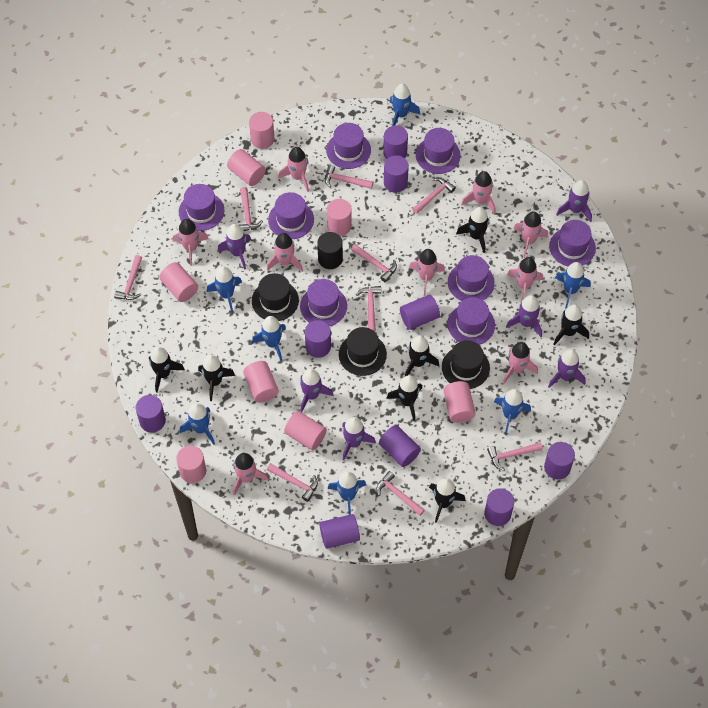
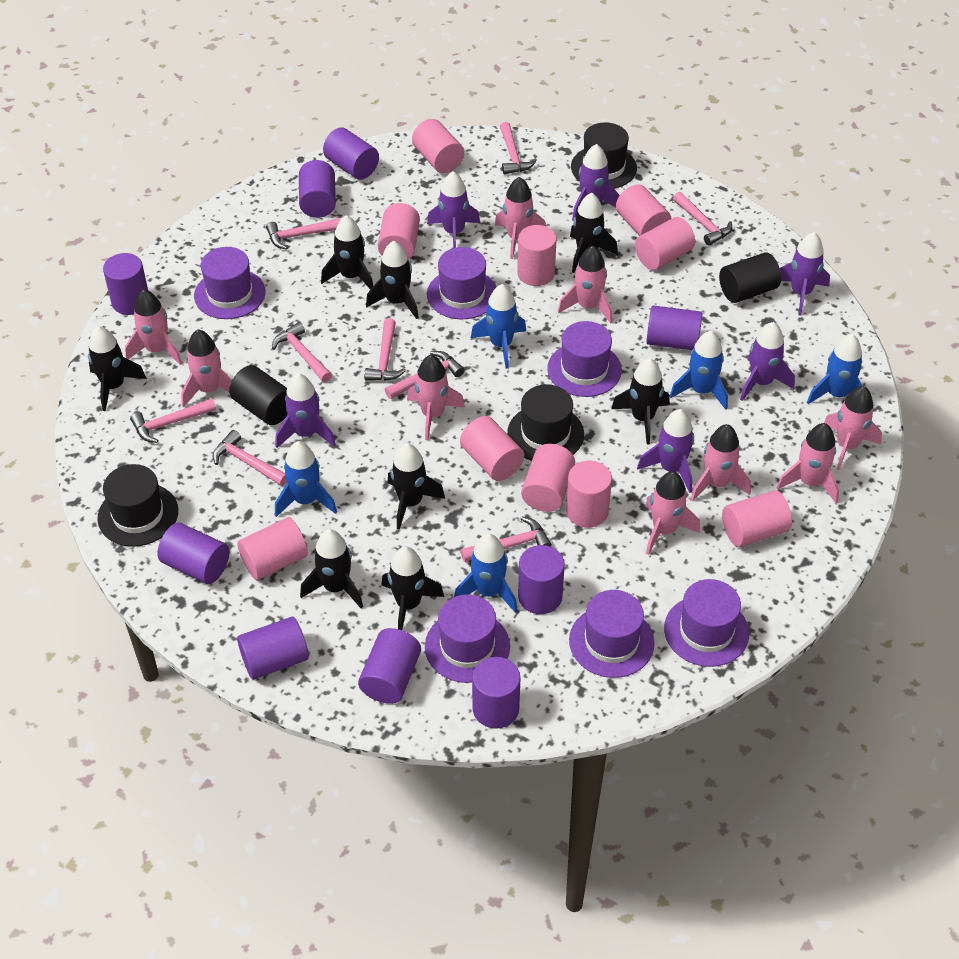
black cylinder: 1 -> 2
black rocket: 7 -> 8
blue rocket: 7 -> 5
pink cylinder: 8 -> 10
purple hat: 8 -> 6

